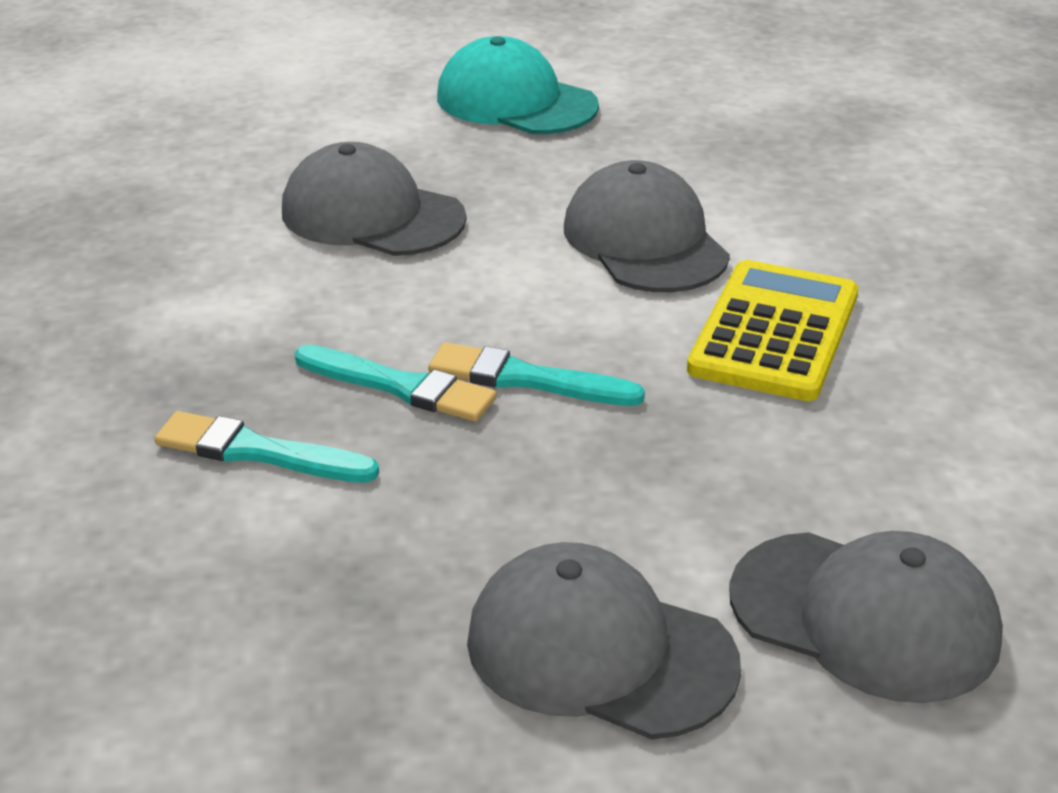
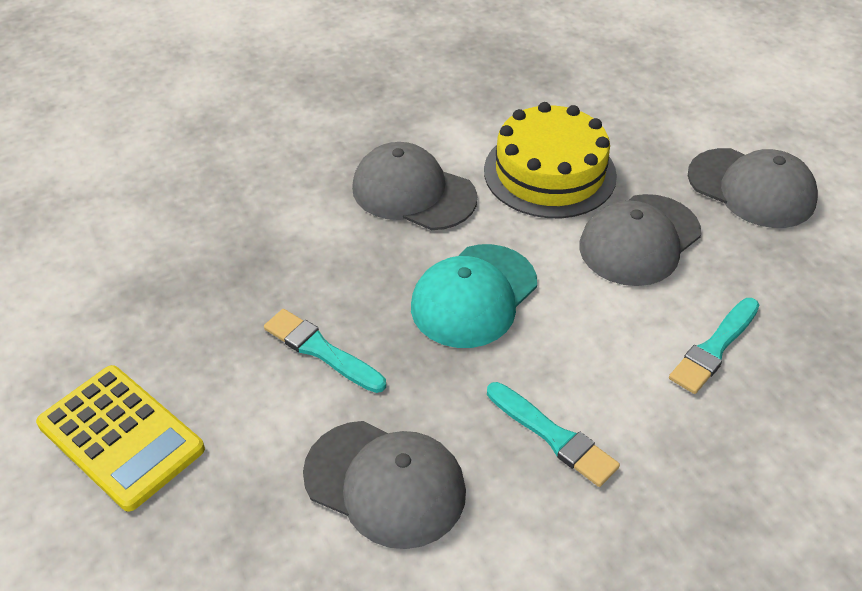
yellow cake: 0 -> 1

